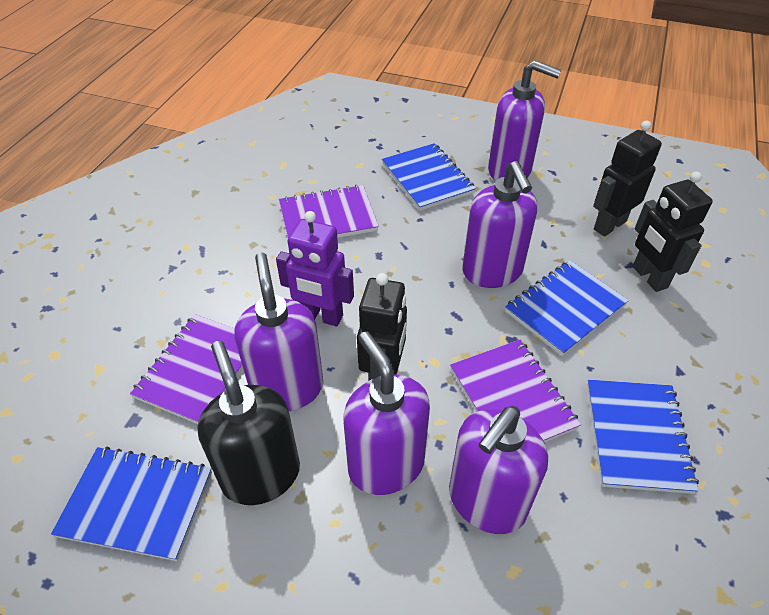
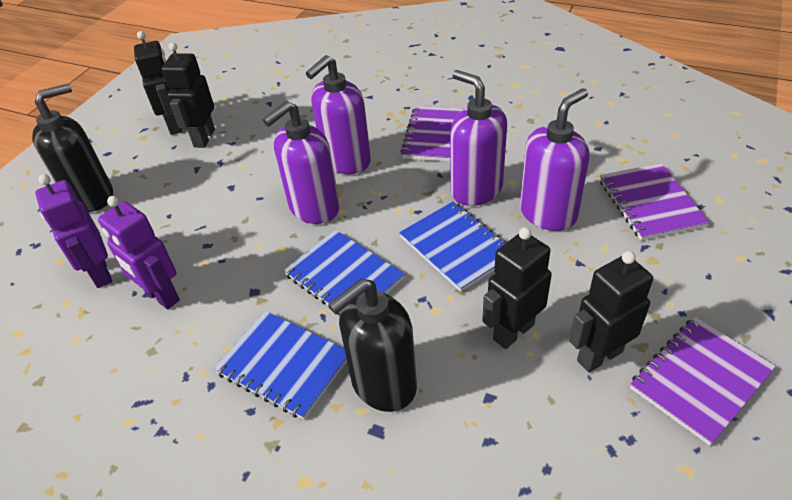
black robot: 3 -> 4
black soap dispenser: 1 -> 2
blue notebook: 4 -> 3
purple robot: 1 -> 2
purple soap dispenser: 5 -> 4

